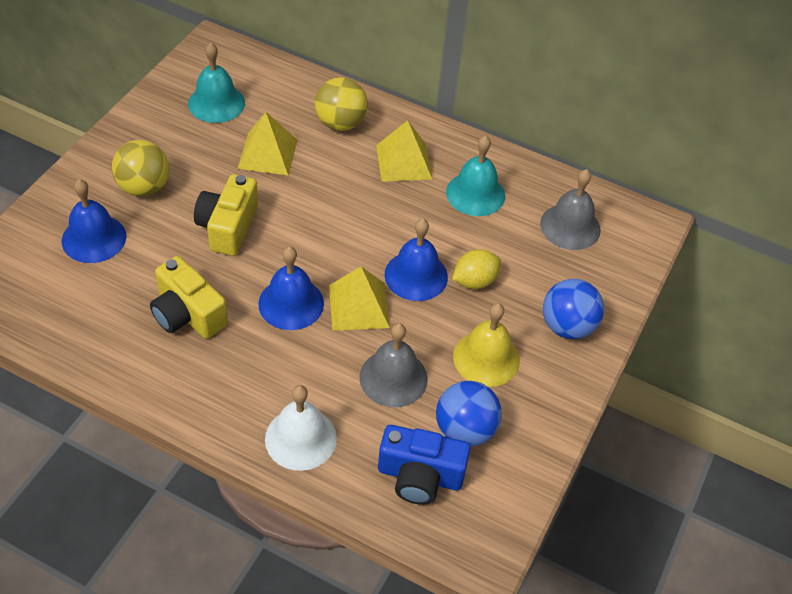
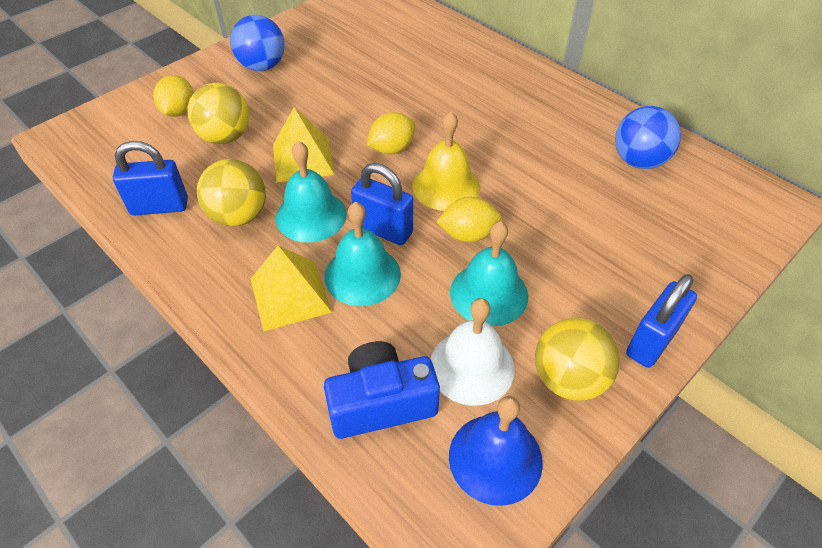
blue bell: 3 -> 1
blue padlock: 0 -> 3
grey bell: 2 -> 0
turquoise bell: 2 -> 3
yellow ball: 2 -> 3
yellow camera: 2 -> 0
yellow lemon: 1 -> 3
yellow pyramid: 3 -> 2

